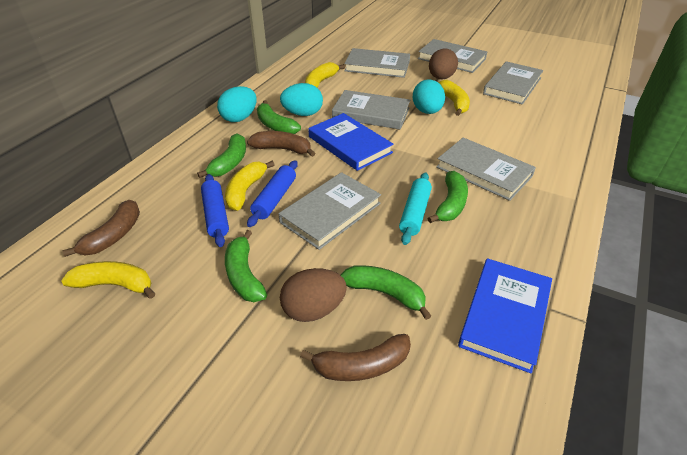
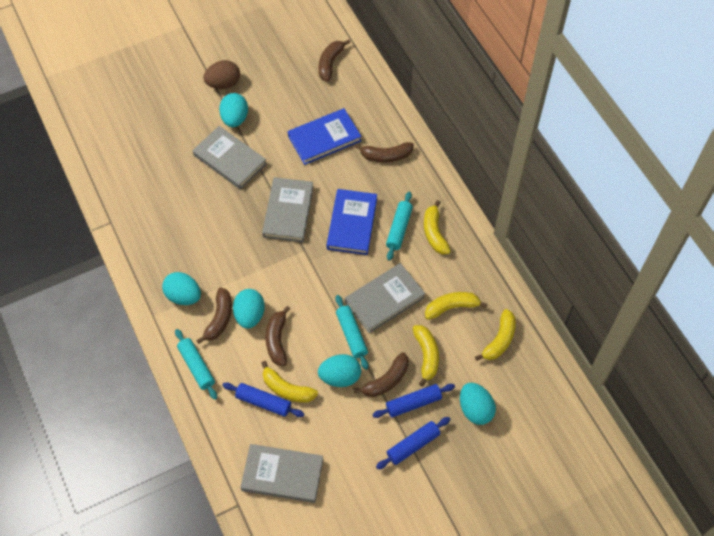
blue rolling pin: 2 -> 3
brown banana: 3 -> 5
brown egg: 2 -> 1
green banana: 5 -> 0
grey book: 6 -> 4
turquoise egg: 3 -> 5
turquoise rolling pin: 1 -> 3
yellow banana: 4 -> 5

